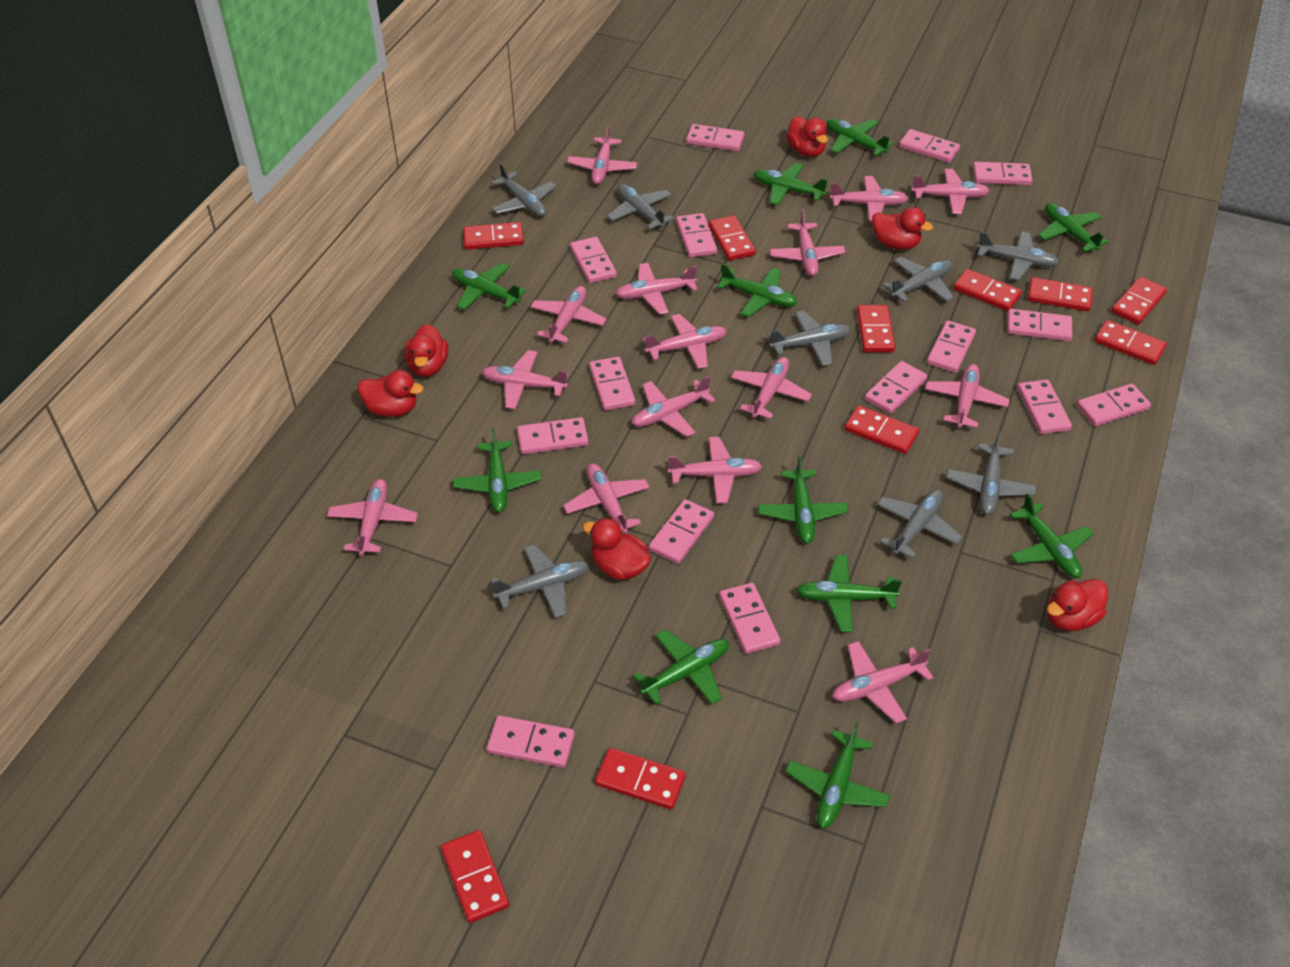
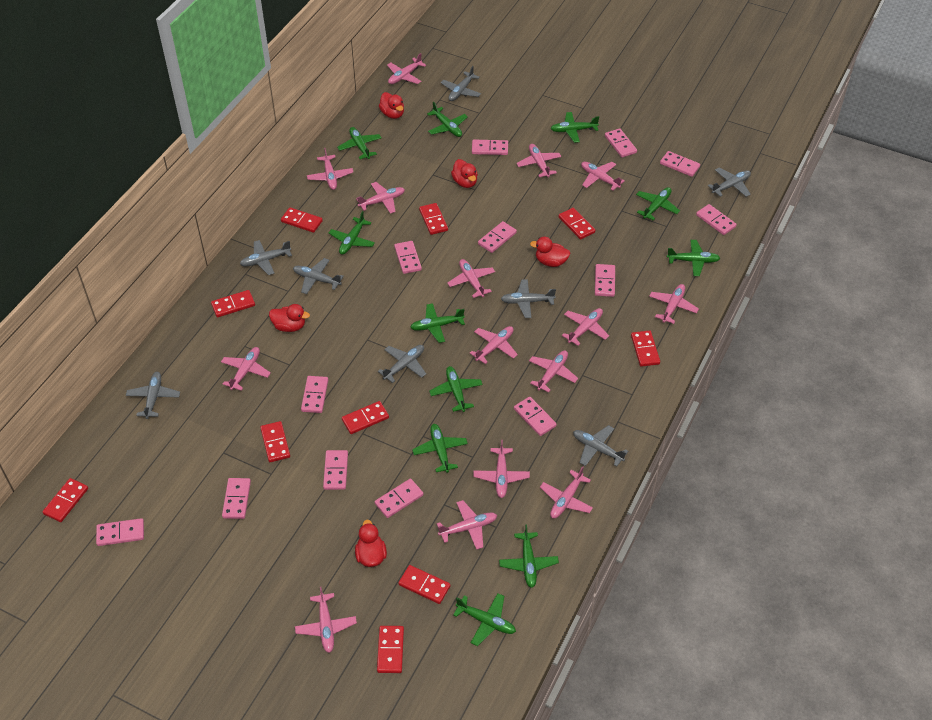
pink domino: 15 -> 13
red duck: 6 -> 5

